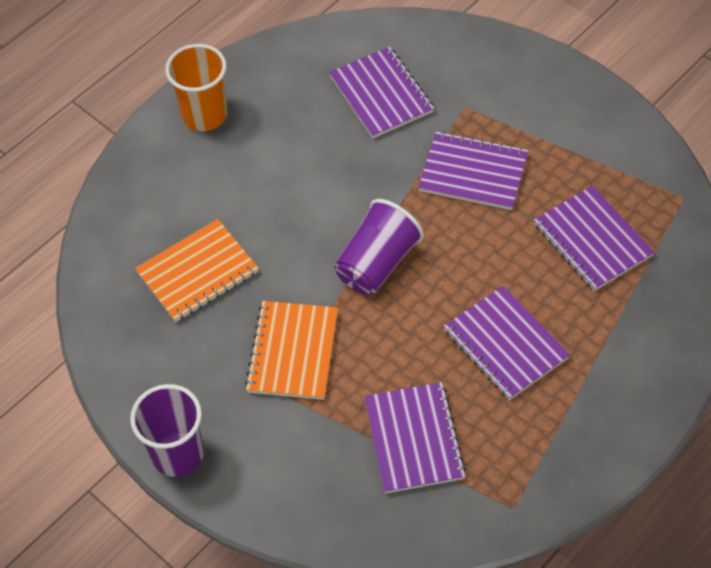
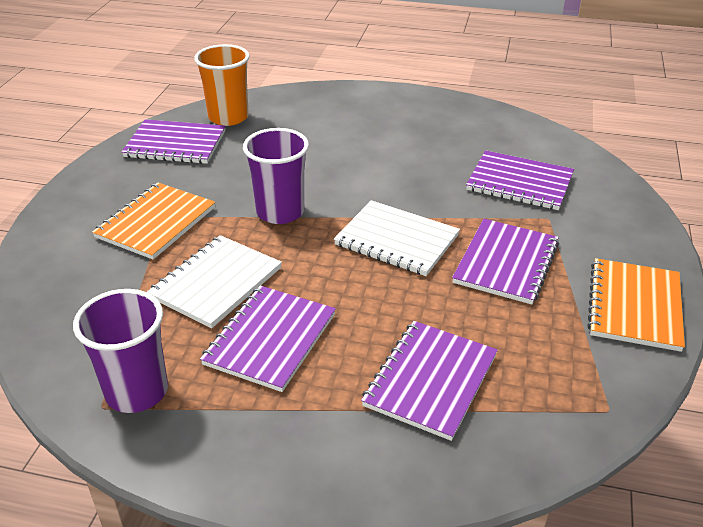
white notebook: 0 -> 2

